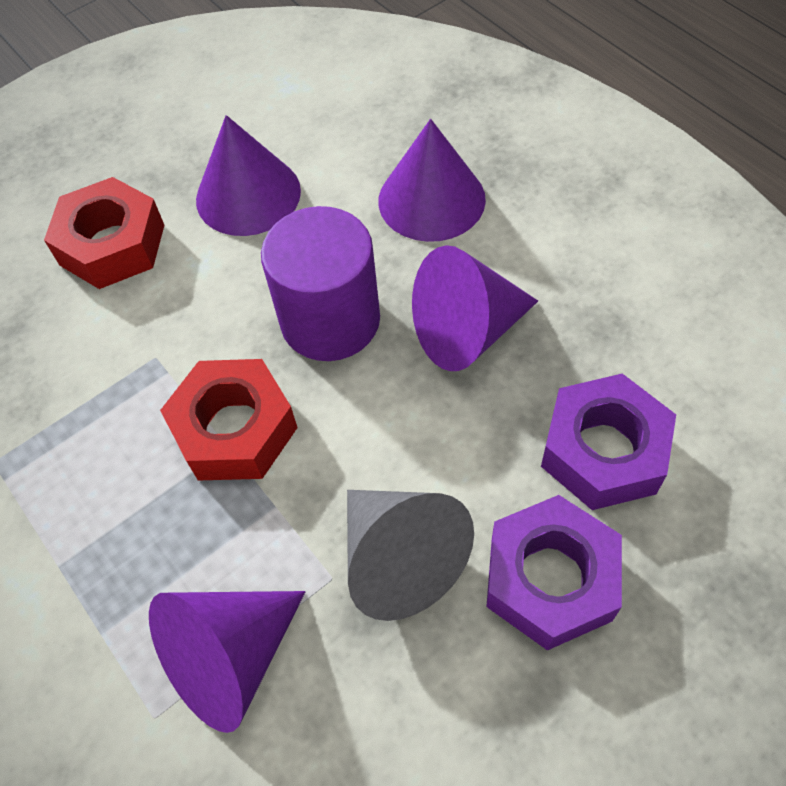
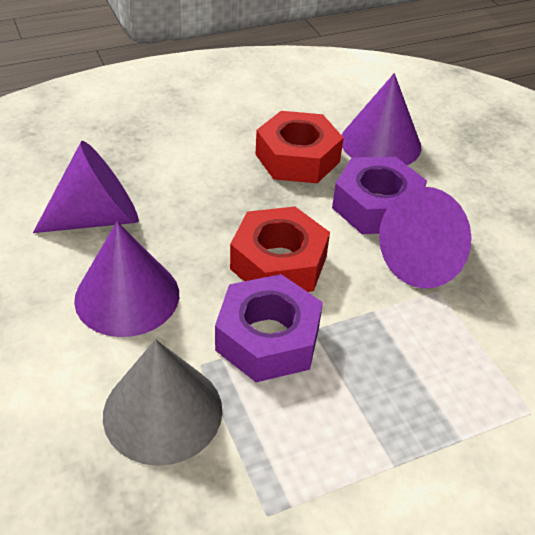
purple cylinder: 1 -> 0

